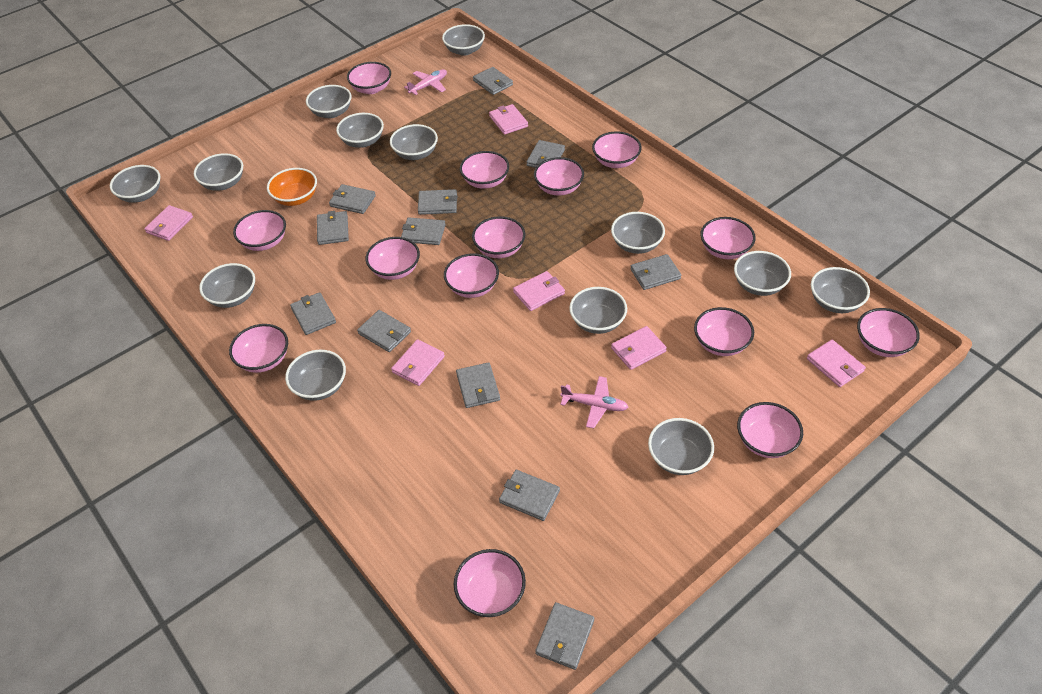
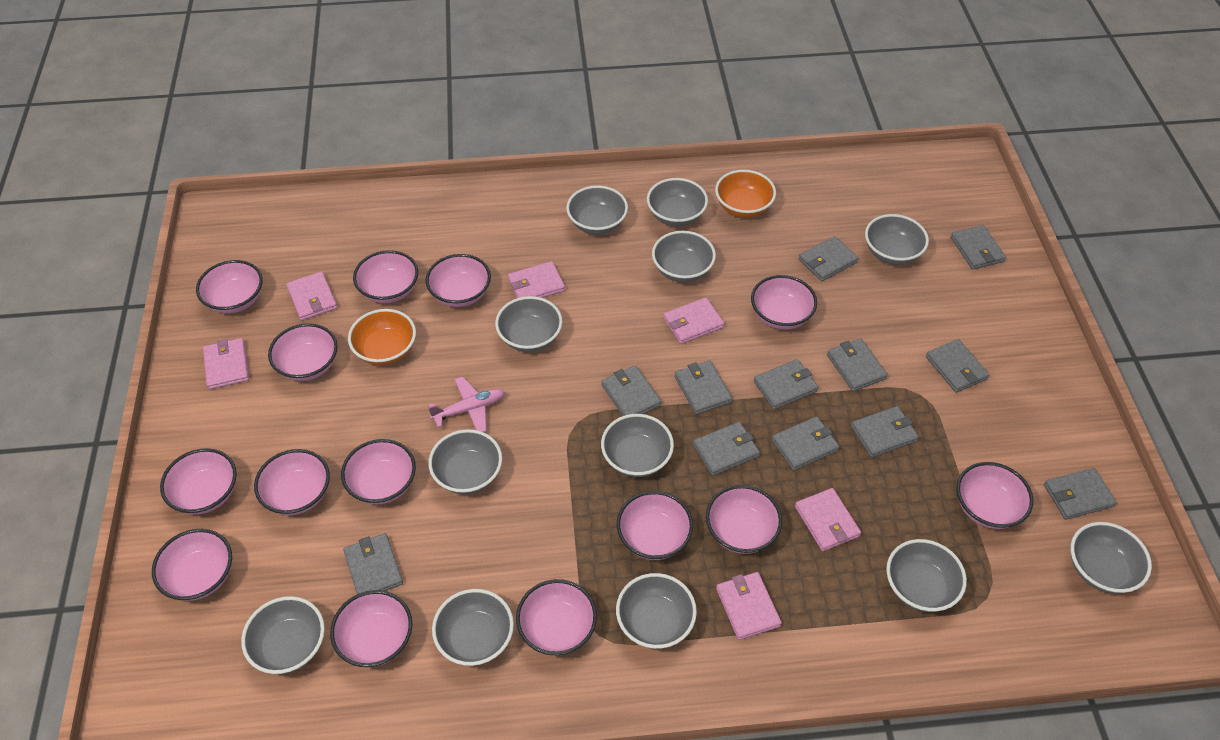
grey bowl: 13 -> 12
orange bowl: 1 -> 2
pink plane: 2 -> 1

